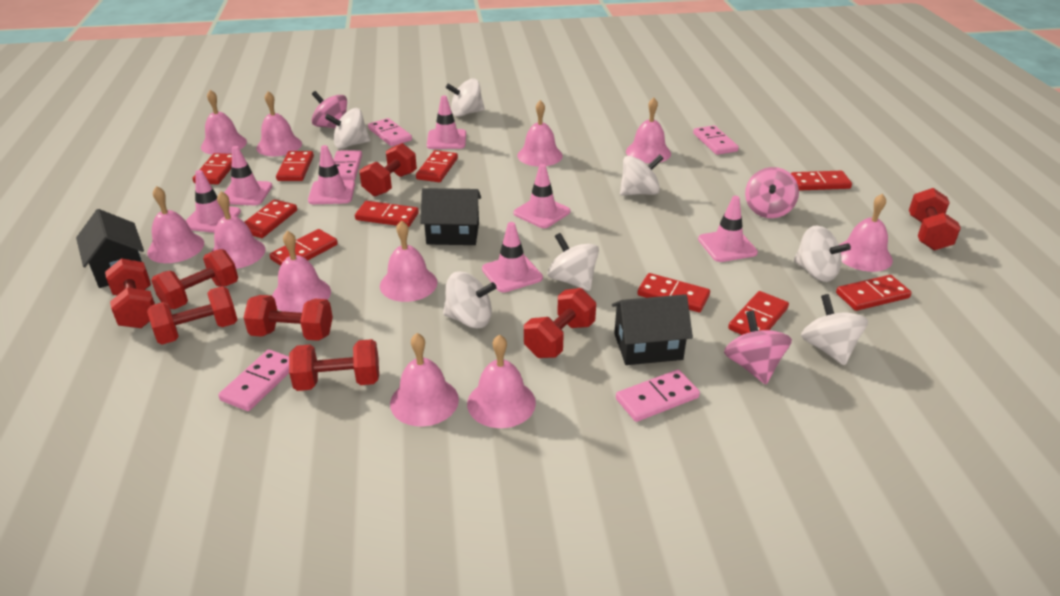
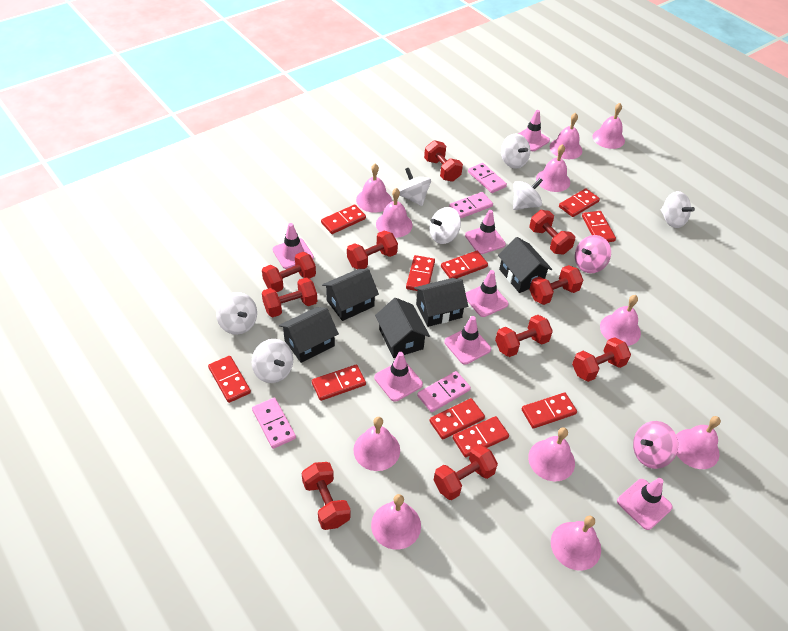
black house: 3 -> 5
pink domino: 5 -> 4
pink spinning top: 3 -> 2
red dumbbell: 8 -> 10

